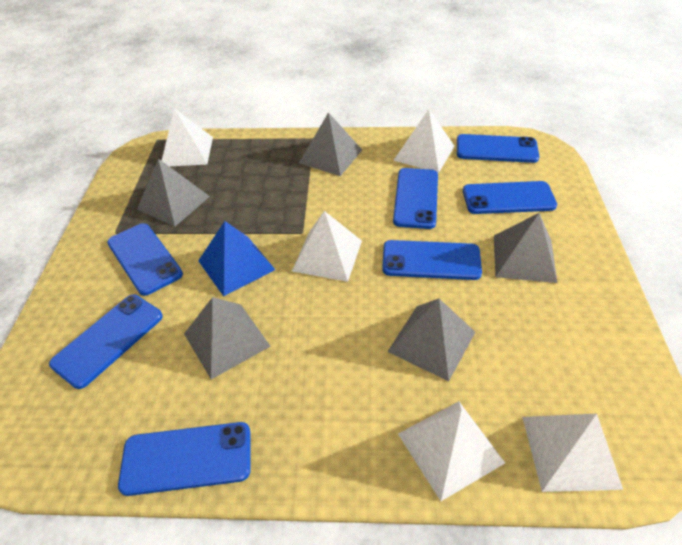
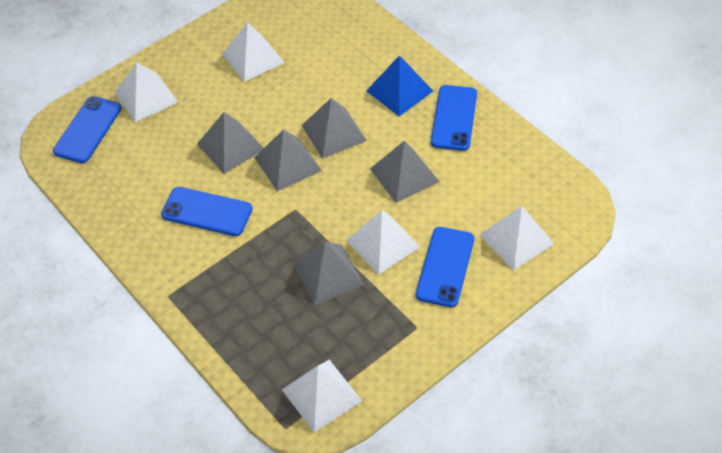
blue phone: 7 -> 4

